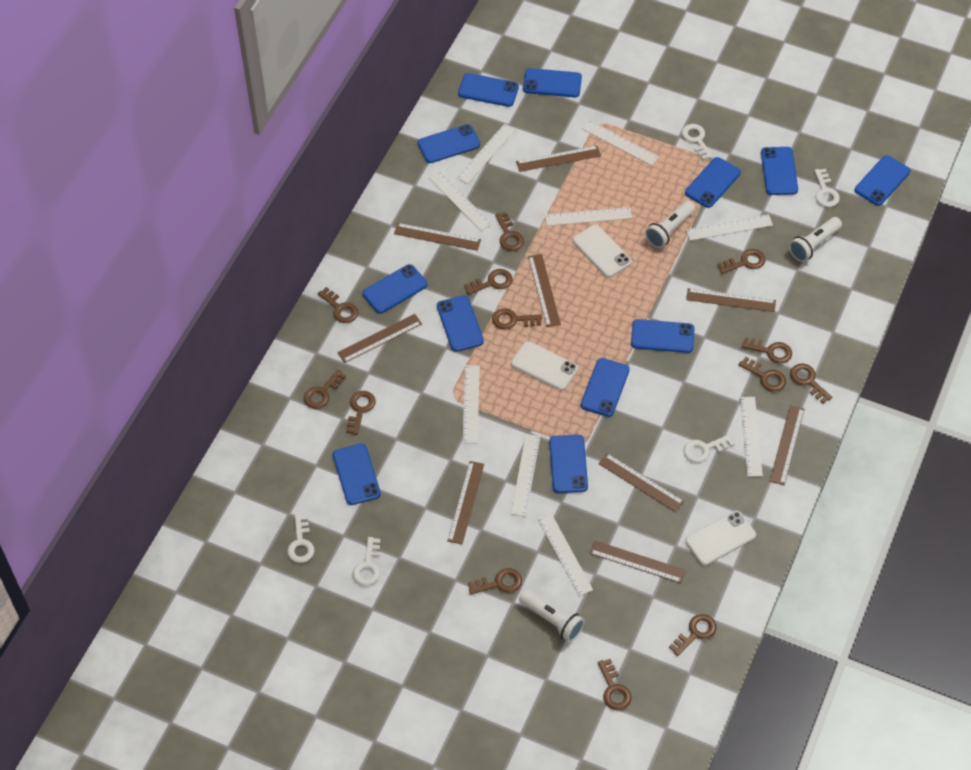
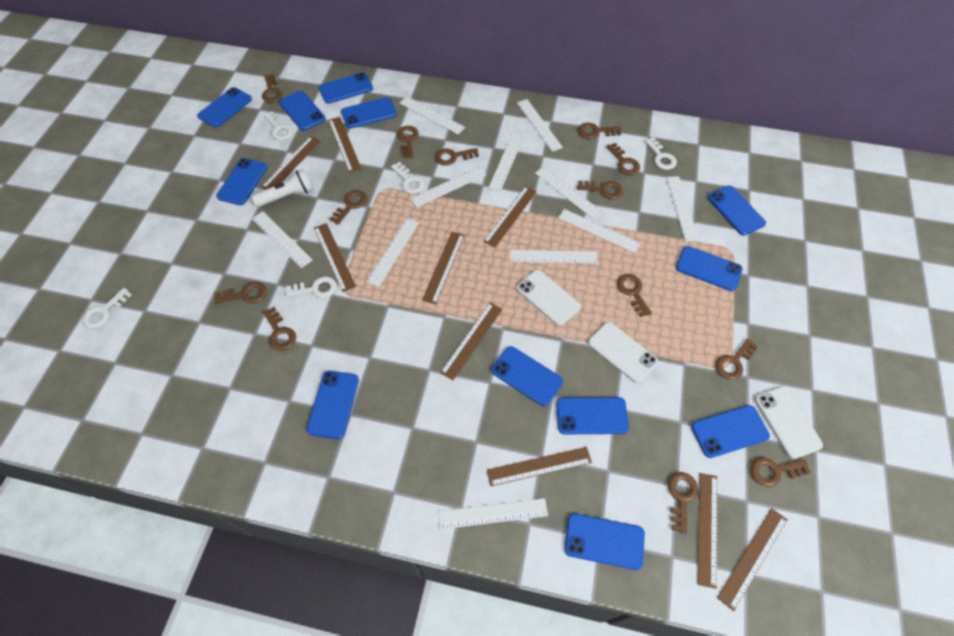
white flashlight: 3 -> 1
white ruler: 9 -> 11

